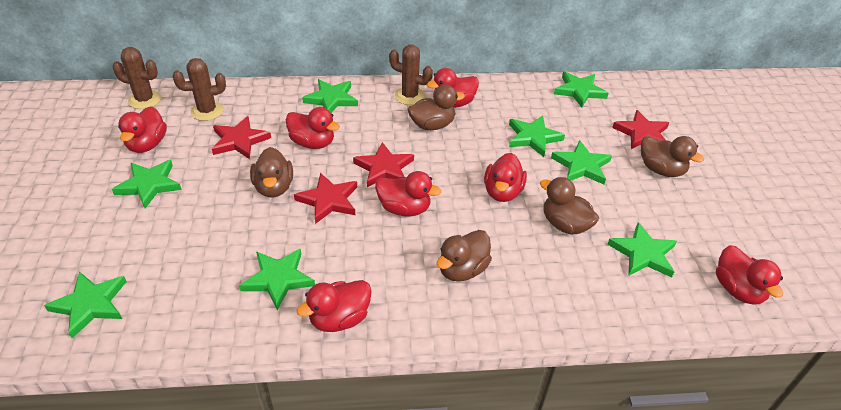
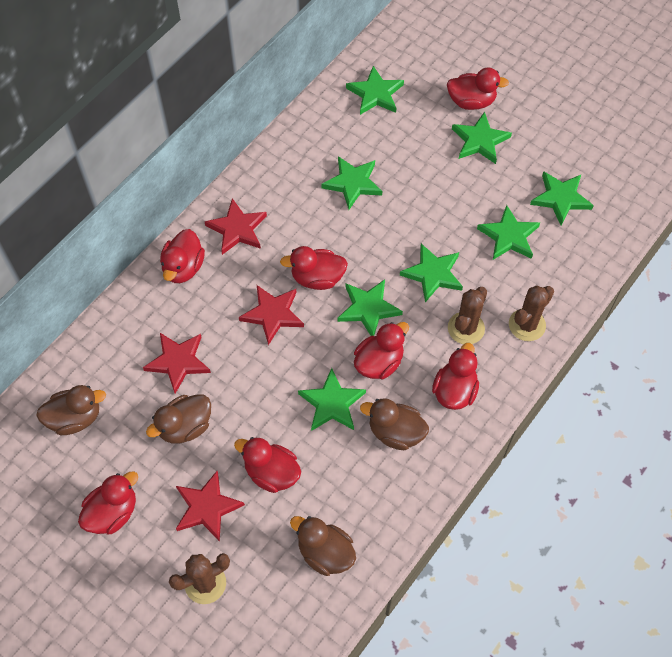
brown duck: 5 -> 4

